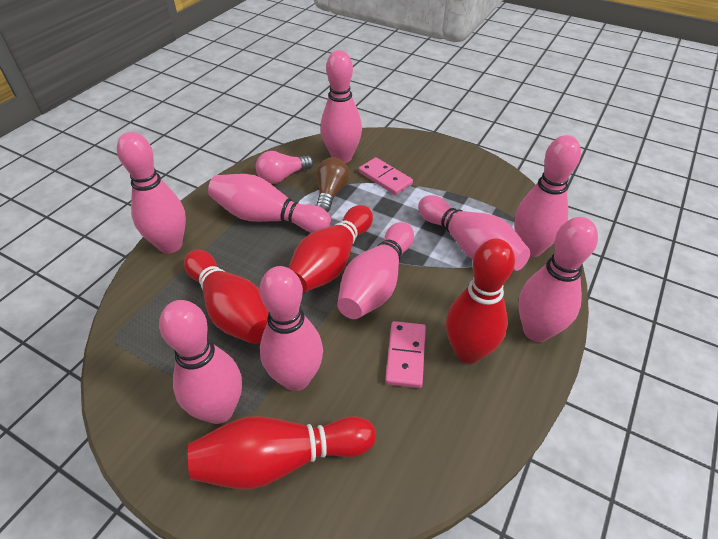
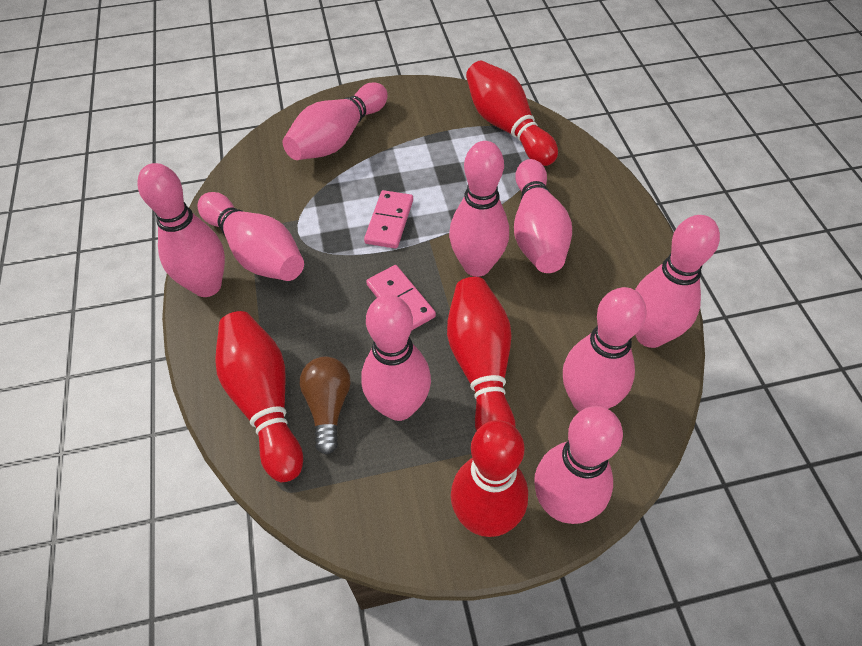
pink light bulb: 1 -> 0

